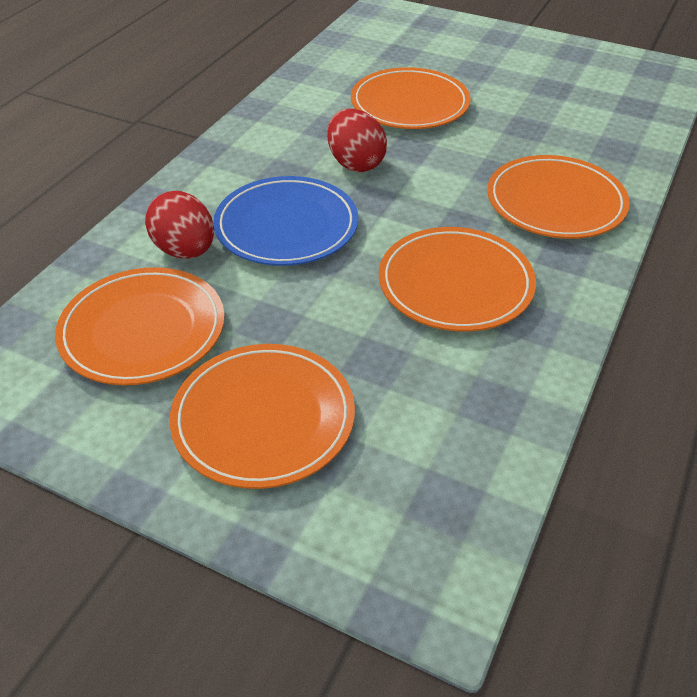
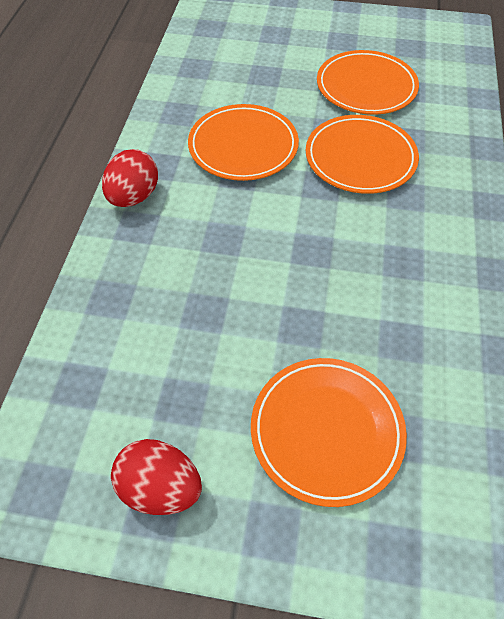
blue plate: 1 -> 0
orange plate: 5 -> 4

